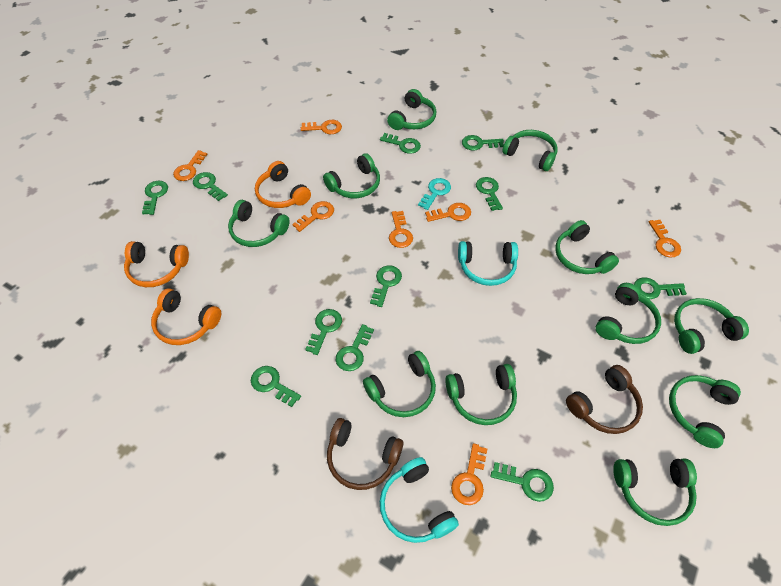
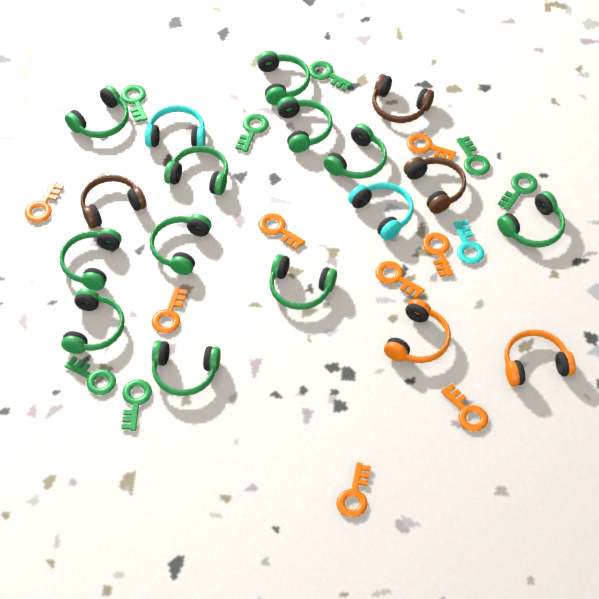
brown headphones: 2 -> 3
green key: 11 -> 7
orange headphones: 3 -> 2
orange key: 7 -> 8

